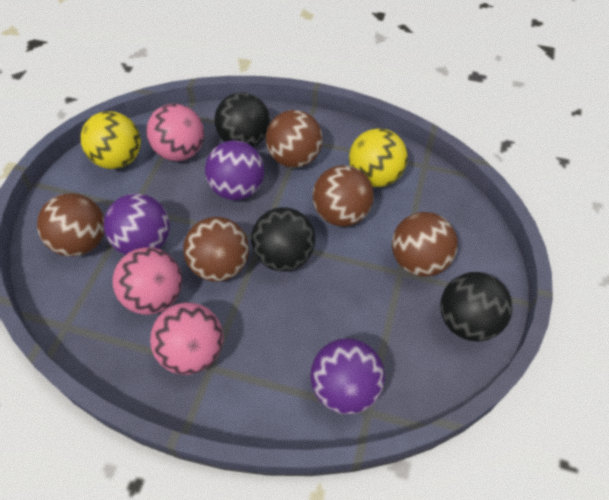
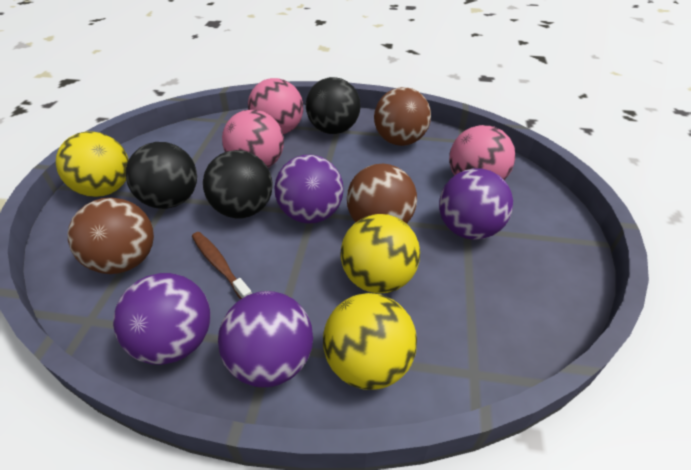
brown ball: 5 -> 3
brown toothbrush: 0 -> 1
purple ball: 3 -> 4
yellow ball: 2 -> 3

